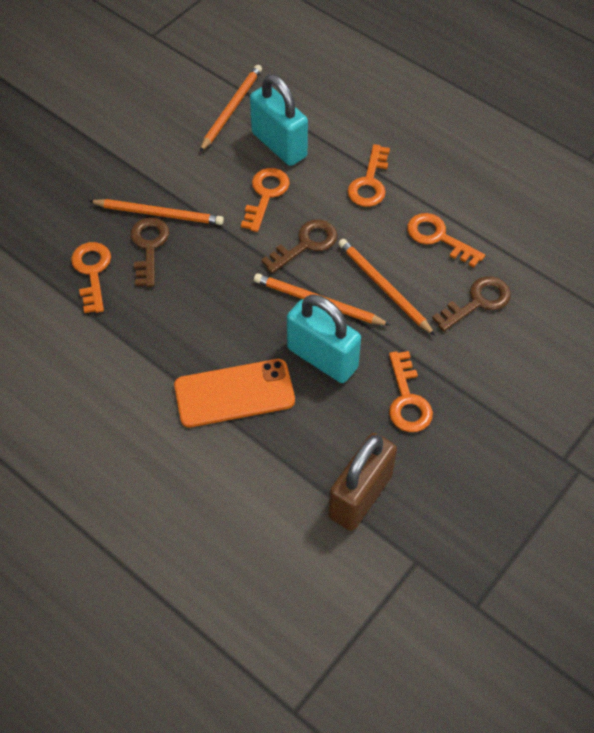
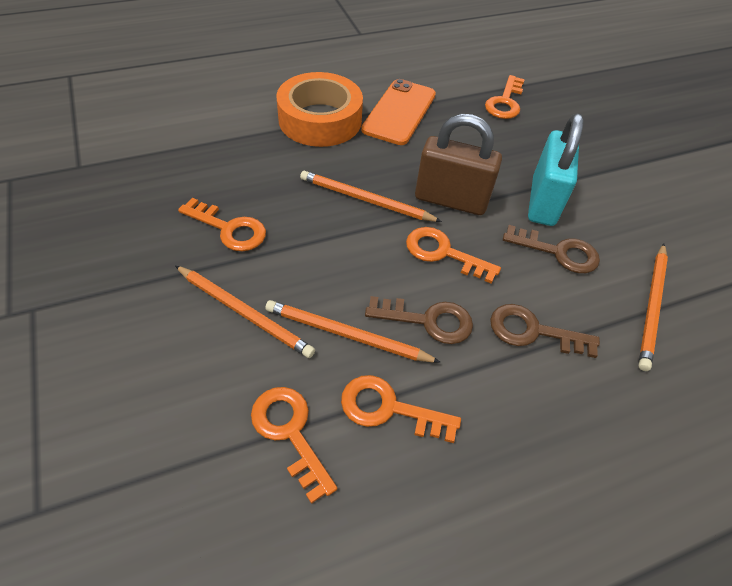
orange tape: 0 -> 1
turquoise padlock: 2 -> 1

